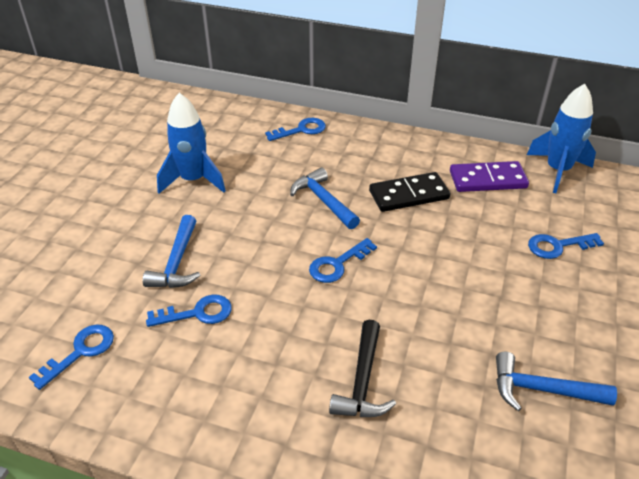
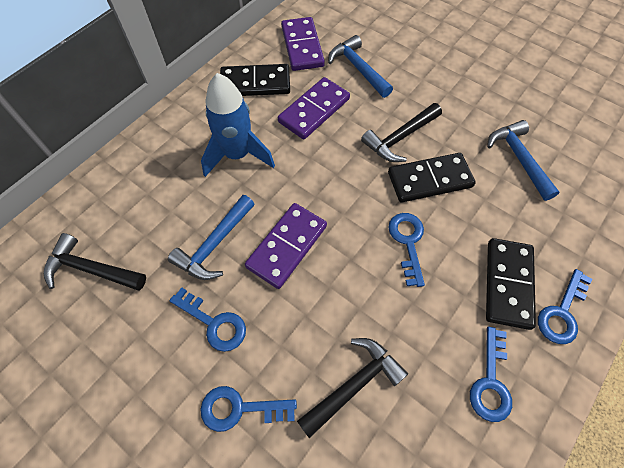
black domino: 1 -> 3
black hammer: 1 -> 3
blue rocket: 2 -> 1
purple domino: 1 -> 3

